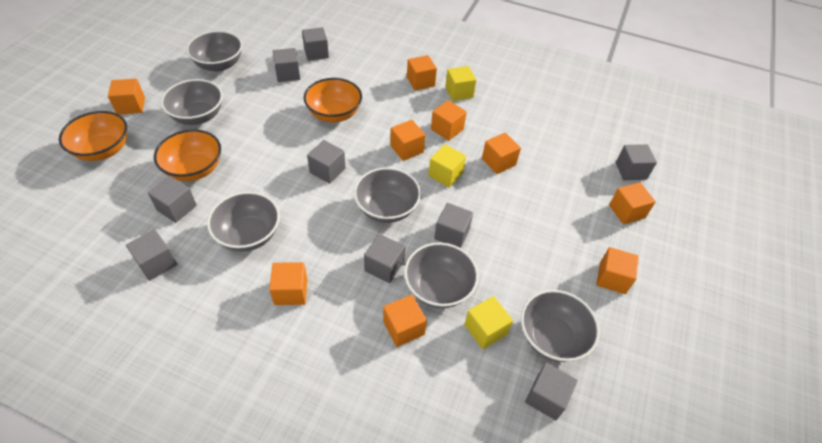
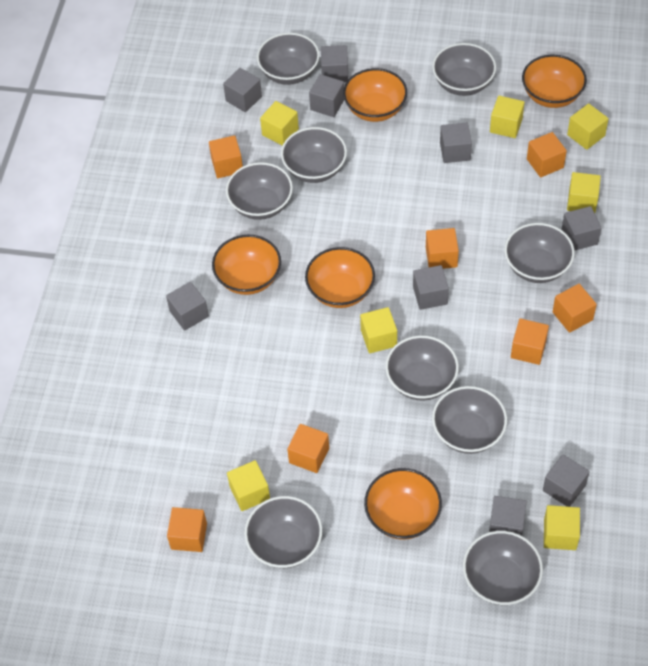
grey bowl: 6 -> 9
orange bowl: 3 -> 5
orange cube: 9 -> 7
yellow cube: 3 -> 7

